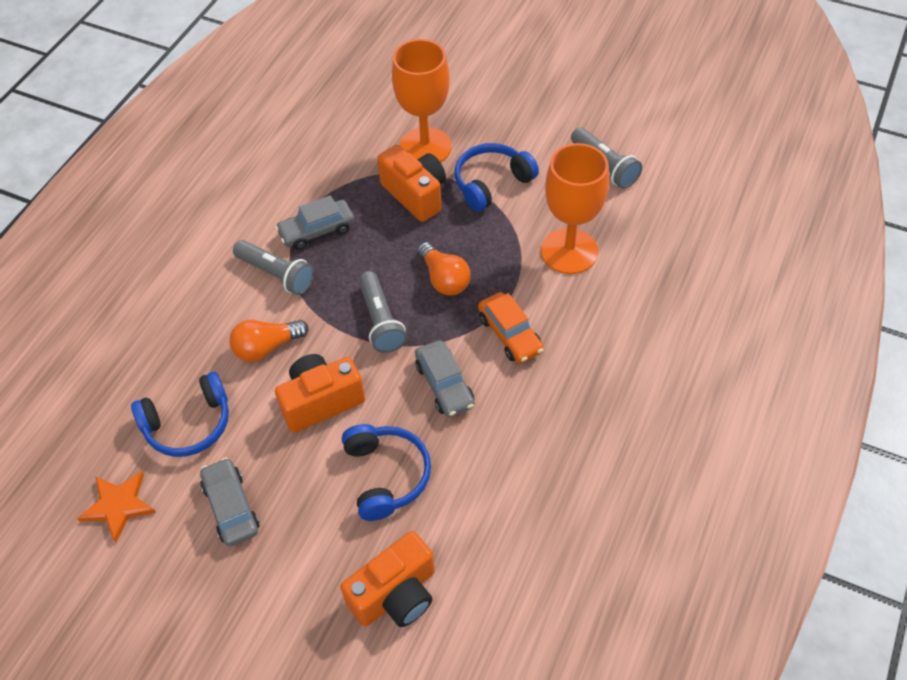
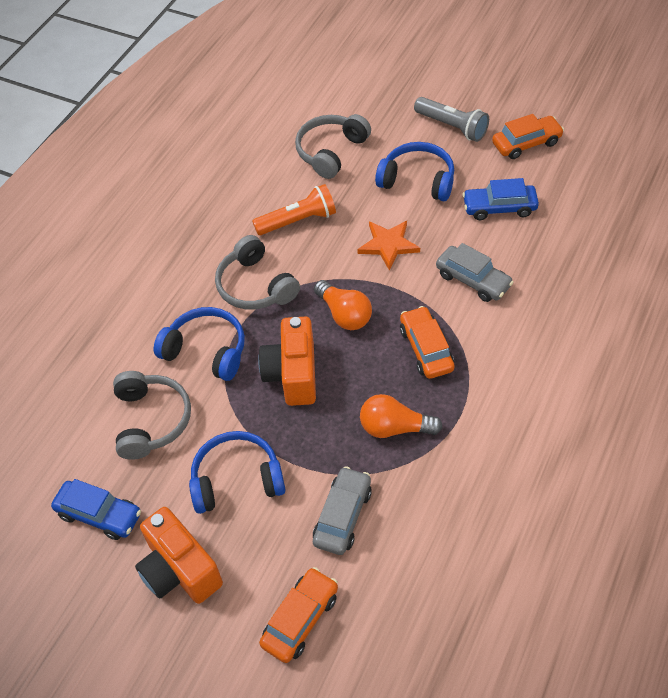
blue car: 0 -> 2
grey car: 3 -> 2
grey flashlight: 3 -> 1
grey headphones: 0 -> 3
orange camera: 3 -> 2
orange car: 1 -> 3
orange flashlight: 0 -> 1
orange goblet: 2 -> 0

